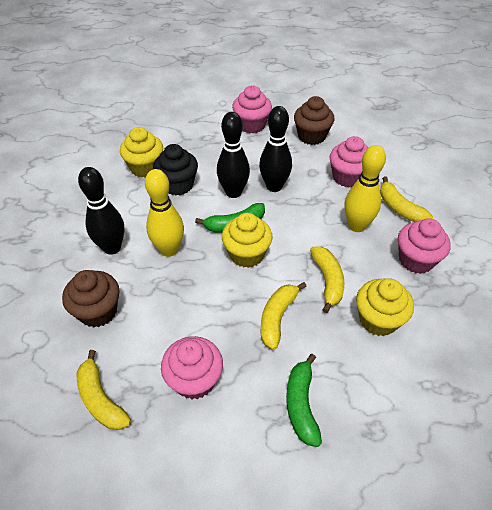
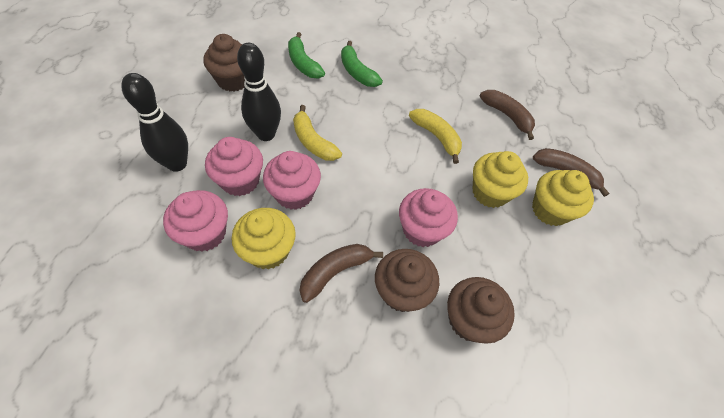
black bowling pin: 3 -> 2
black cupcake: 1 -> 0
brown banana: 0 -> 3
brown cupcake: 2 -> 3
yellow banana: 4 -> 2
yellow bowling pin: 2 -> 0

